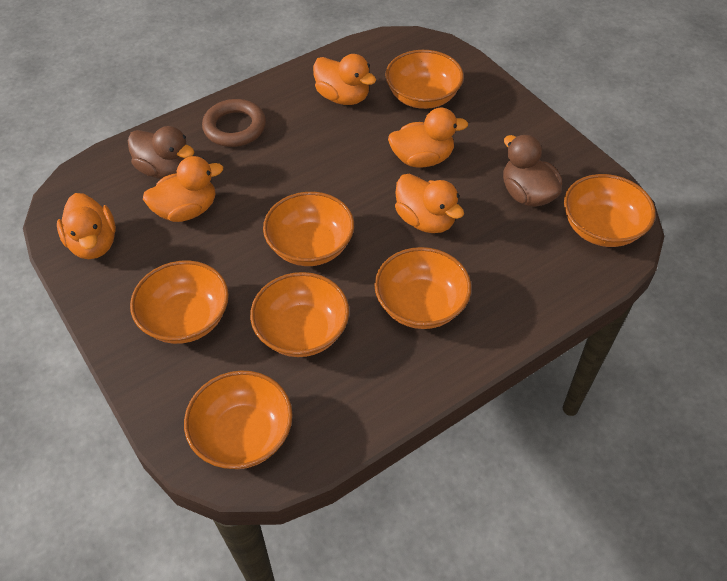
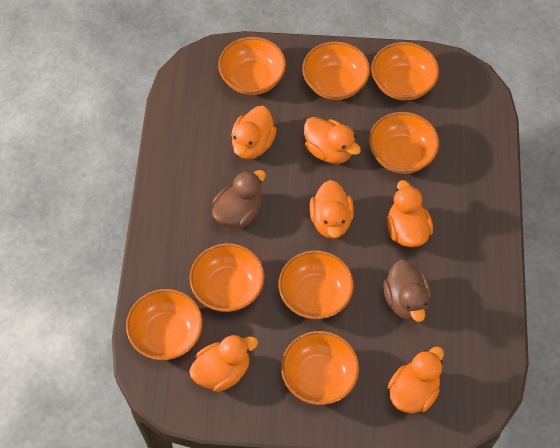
brown ring: 1 -> 0
orange bowl: 7 -> 8
orange duck: 5 -> 6

